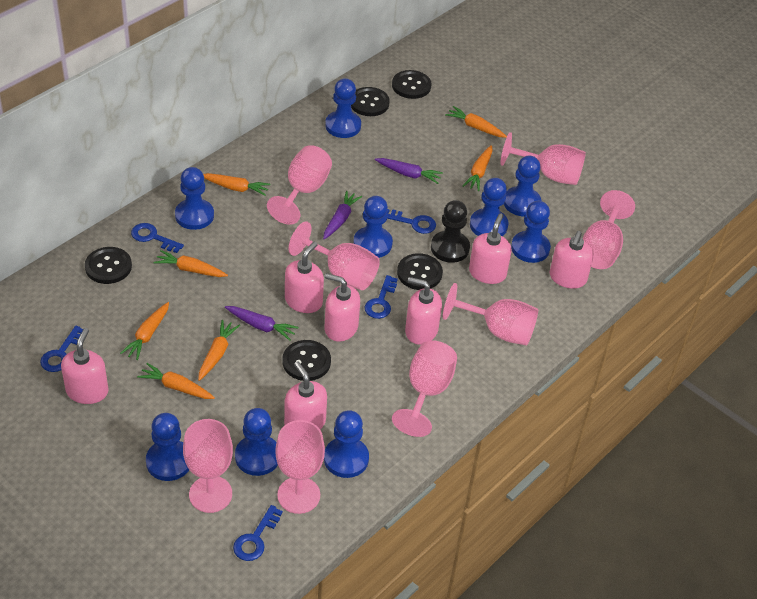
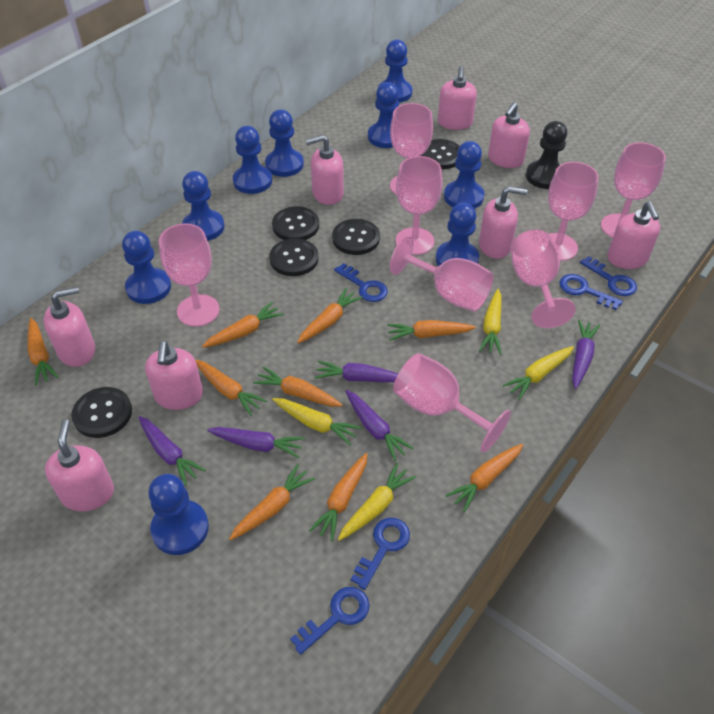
orange carrot: 7 -> 9
pink soap dispenser: 7 -> 8
purple carrot: 3 -> 5
yellow carrot: 0 -> 4

